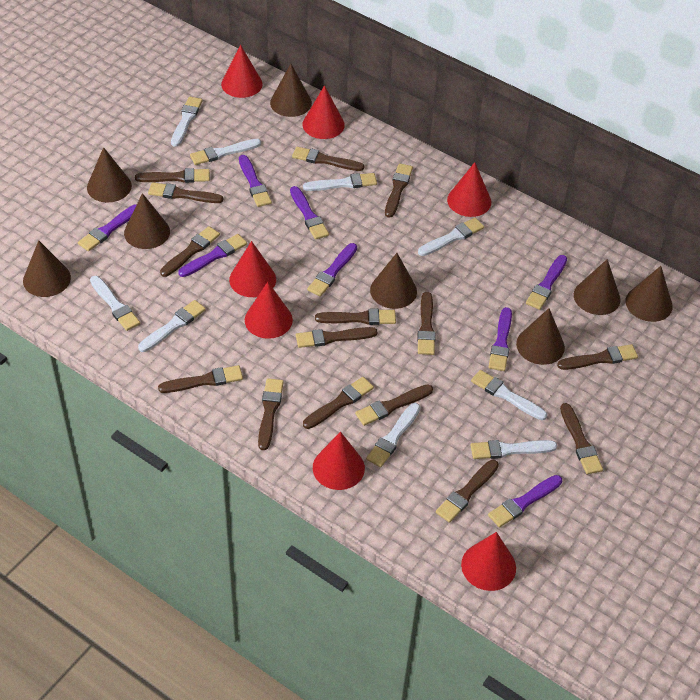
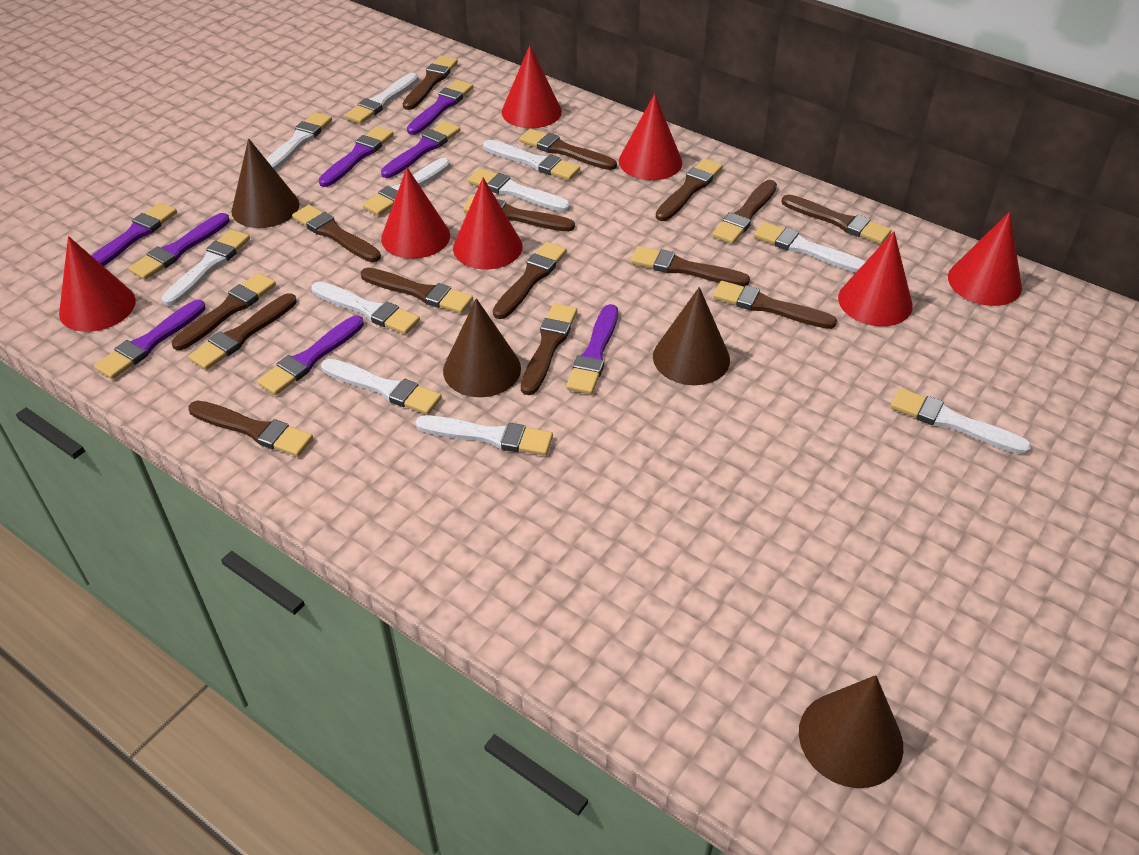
brown cone: 8 -> 4
white brush: 9 -> 11

